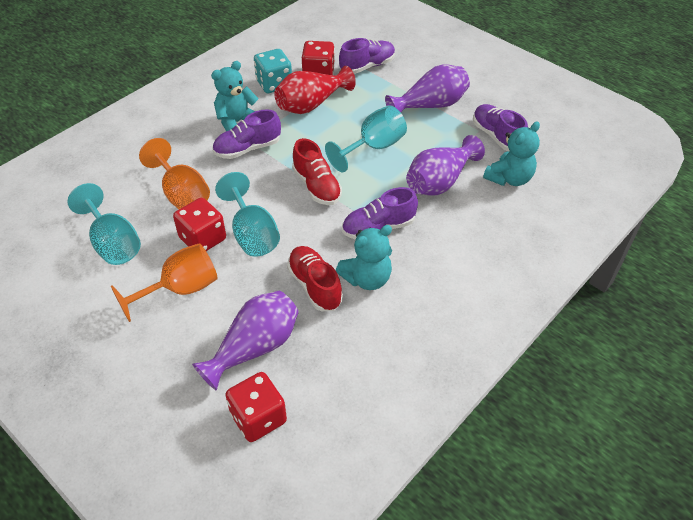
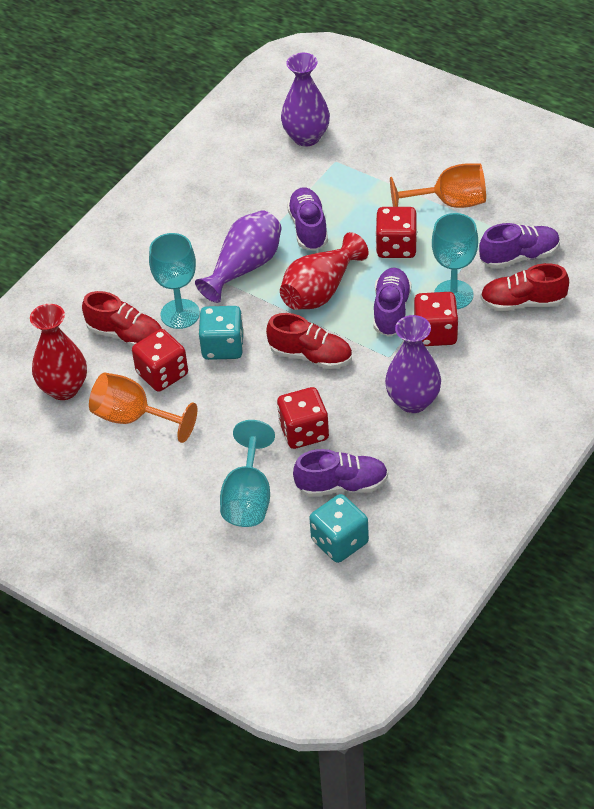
red dice: 3 -> 4
red shoe: 2 -> 3
red vase: 1 -> 2
turquoise dice: 1 -> 2
turquoise teddy bear: 3 -> 0

